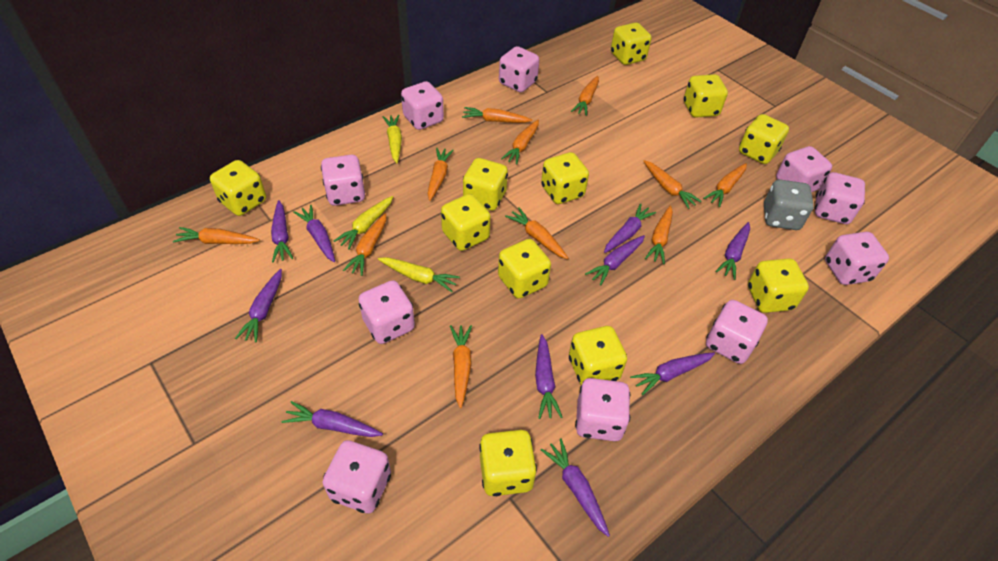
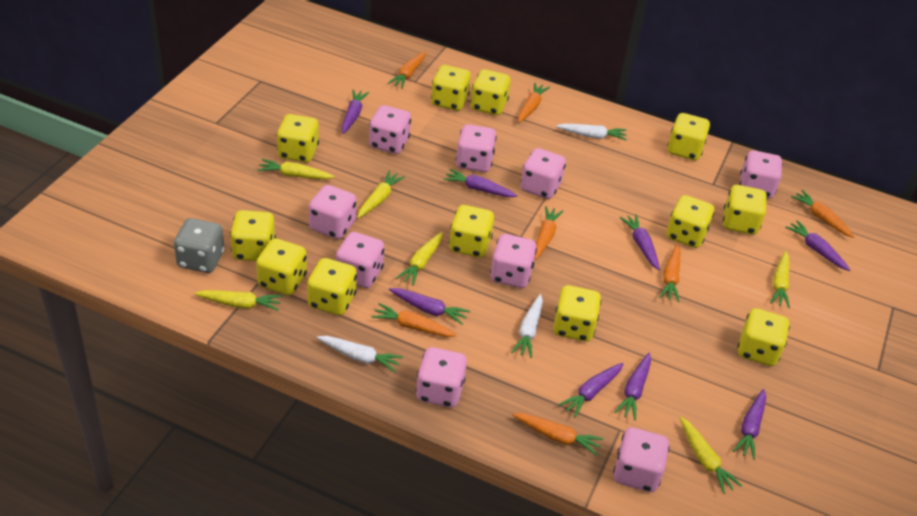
orange carrot: 11 -> 7
pink dice: 10 -> 9
purple carrot: 10 -> 8
white carrot: 0 -> 3
yellow carrot: 3 -> 6
yellow dice: 11 -> 12

